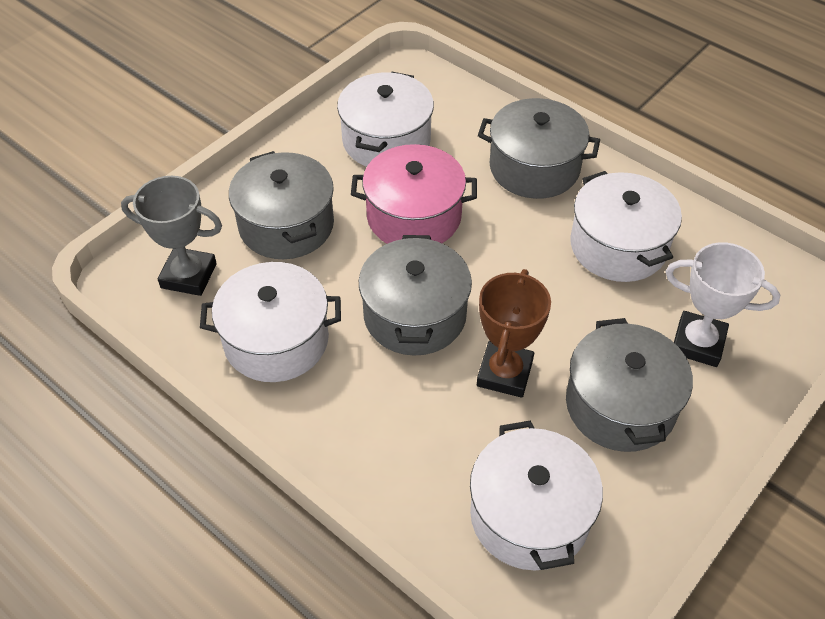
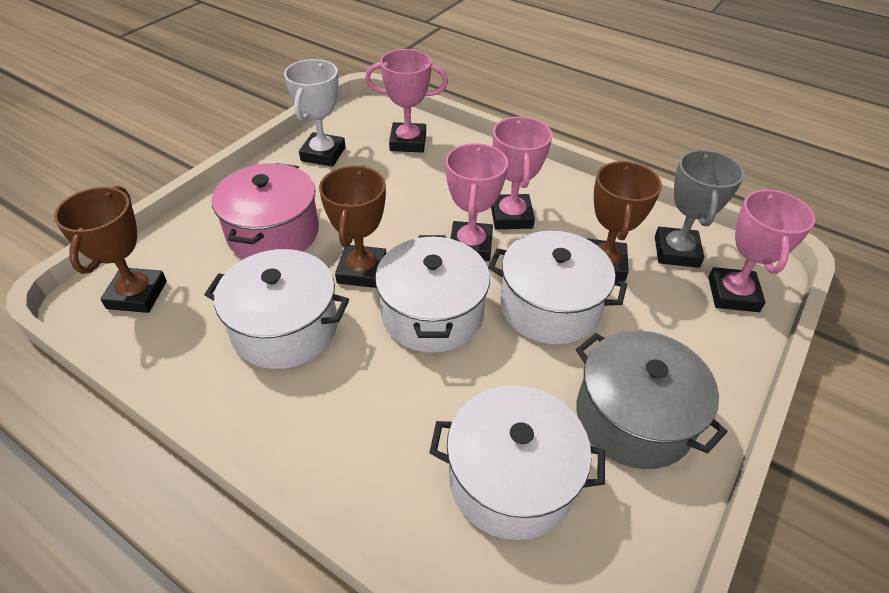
brown trophy: 1 -> 3
grey pot: 4 -> 1
pink trophy: 0 -> 4

